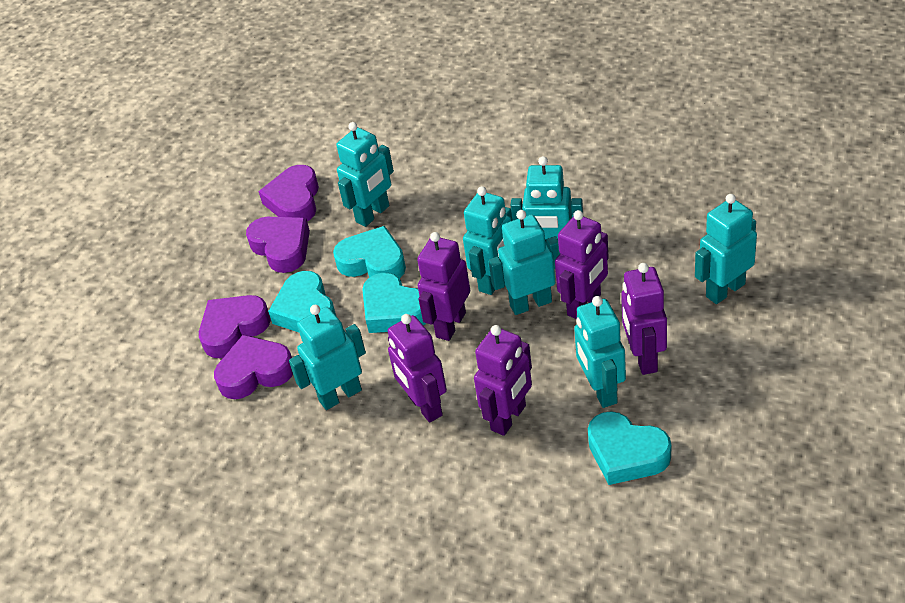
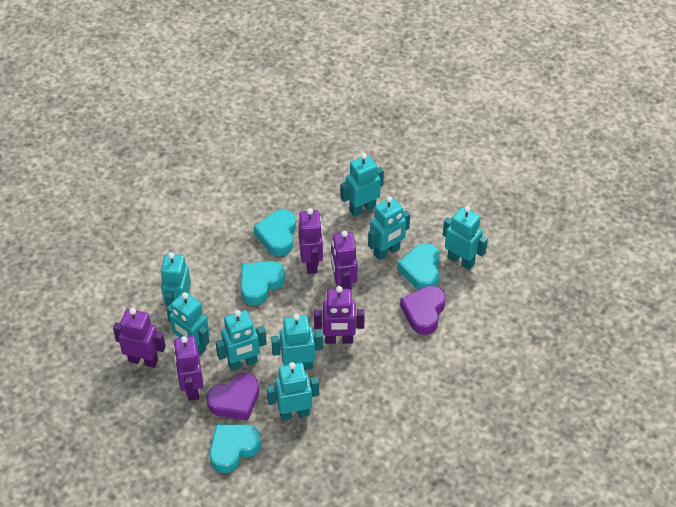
purple heart: 4 -> 2
turquoise robot: 7 -> 8

